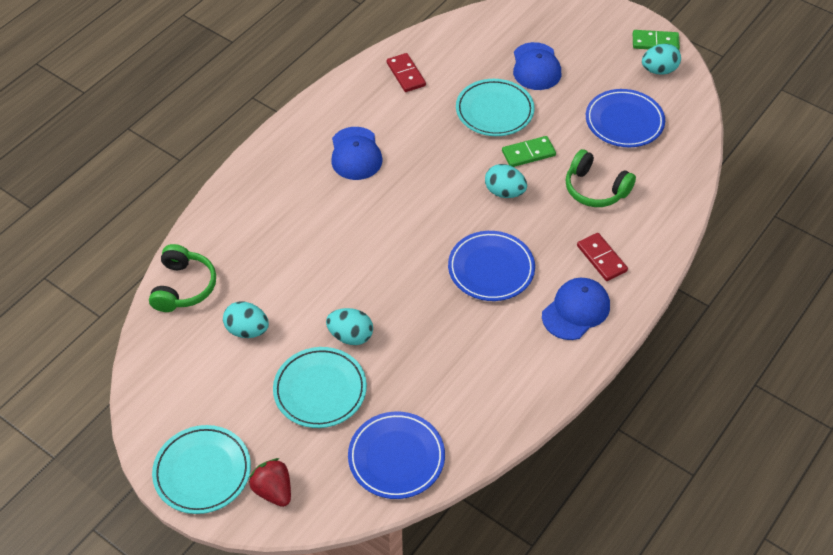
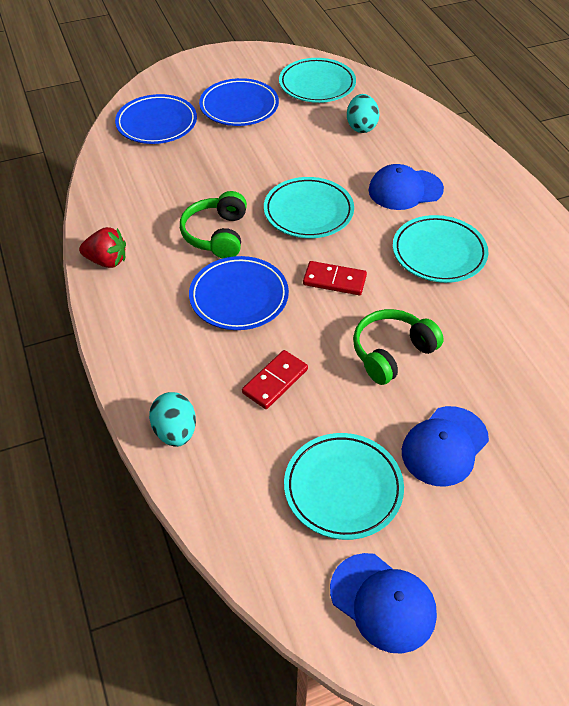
green domino: 2 -> 0
turquoise egg: 4 -> 2
turquoise plate: 3 -> 4

